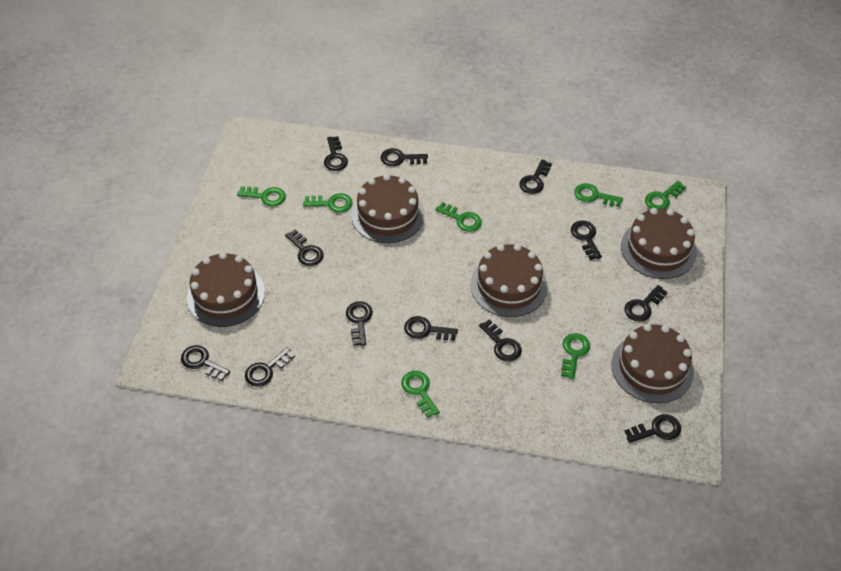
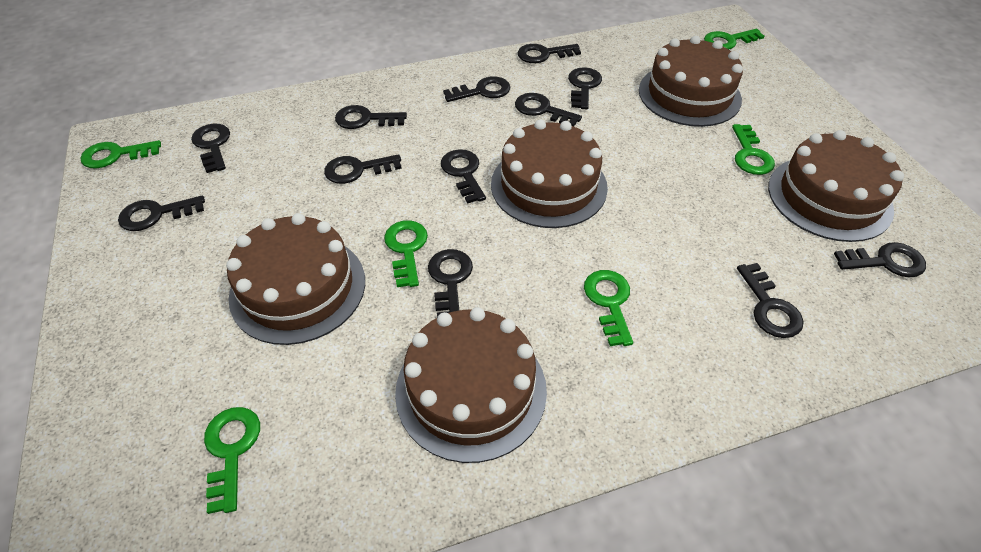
green key: 7 -> 6

